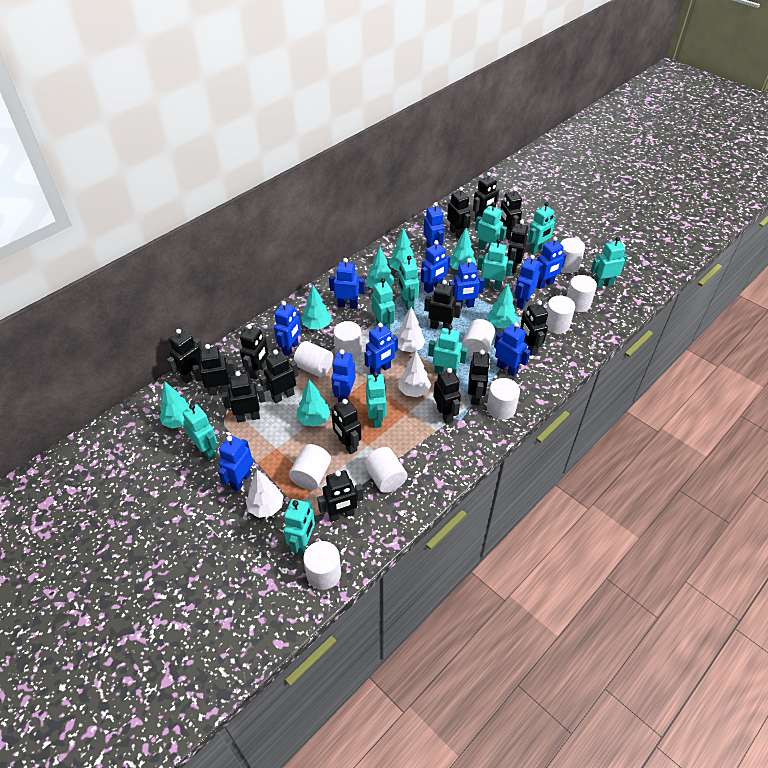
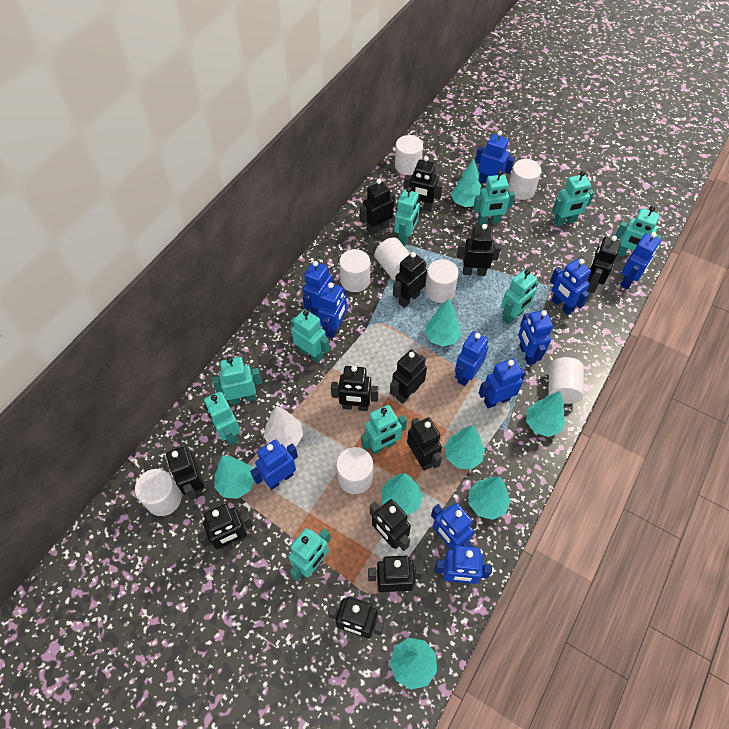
black robot: 15 -> 13
turquoise tree: 7 -> 8
white cylinder: 10 -> 8
white tree: 3 -> 1

